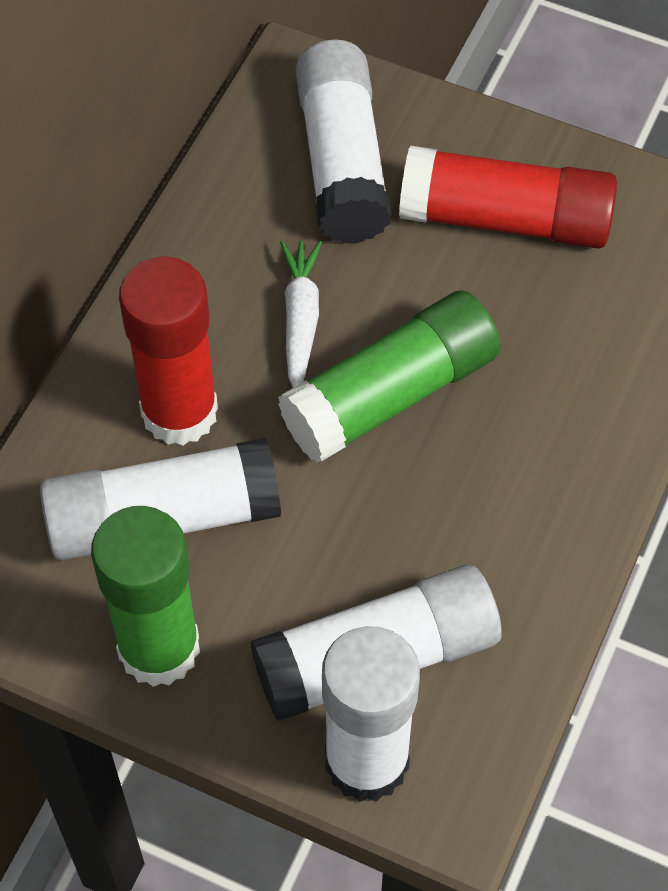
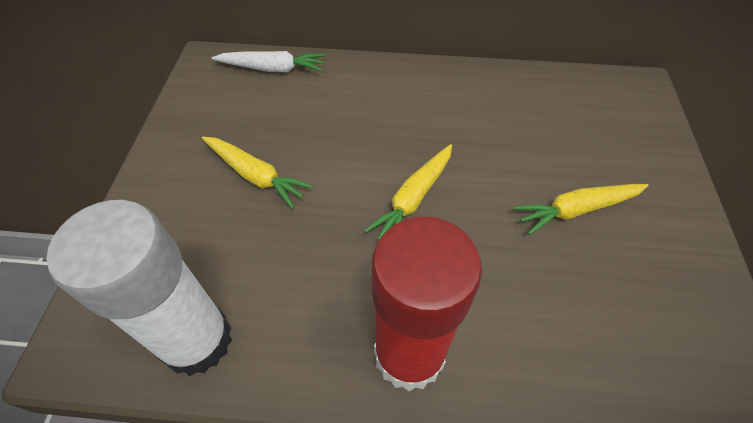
green glue stick: 2 -> 0
red glue stick: 2 -> 1
white glue stick: 4 -> 1
yellow carrot: 0 -> 3

